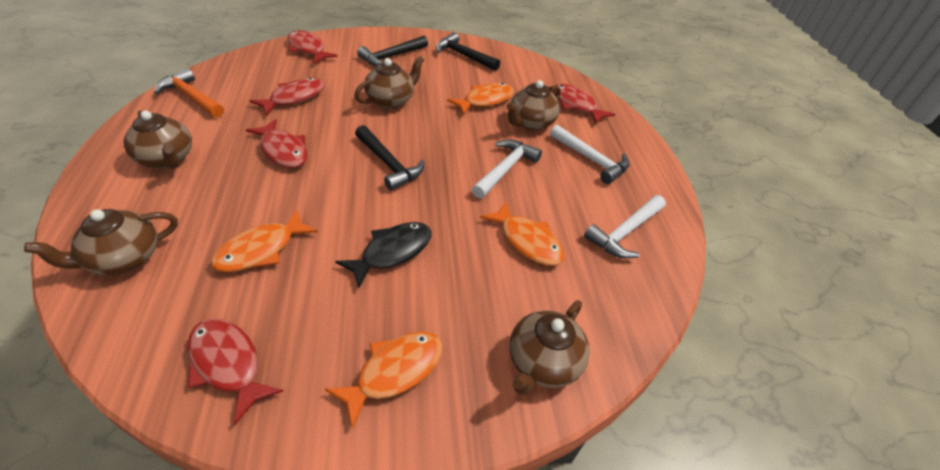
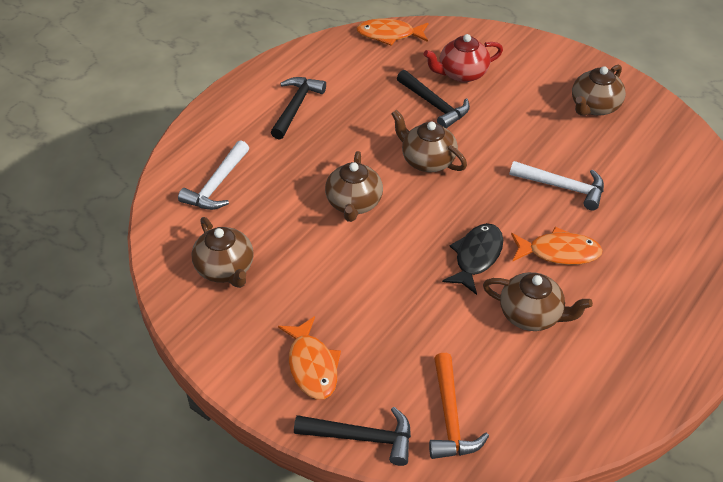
orange fish: 4 -> 3
red fish: 5 -> 0
red teapot: 0 -> 1
white hammer: 3 -> 2

